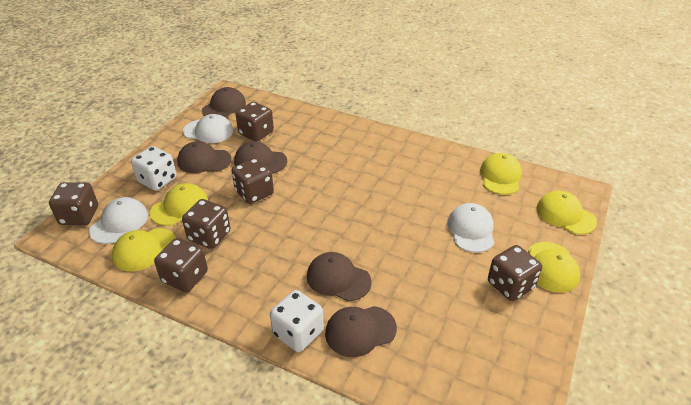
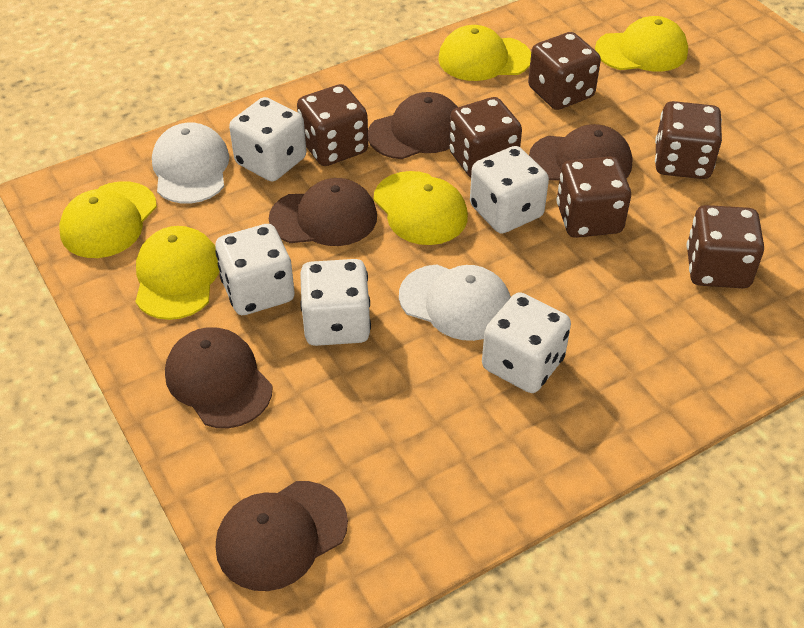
white cap: 3 -> 2
white dice: 2 -> 5

